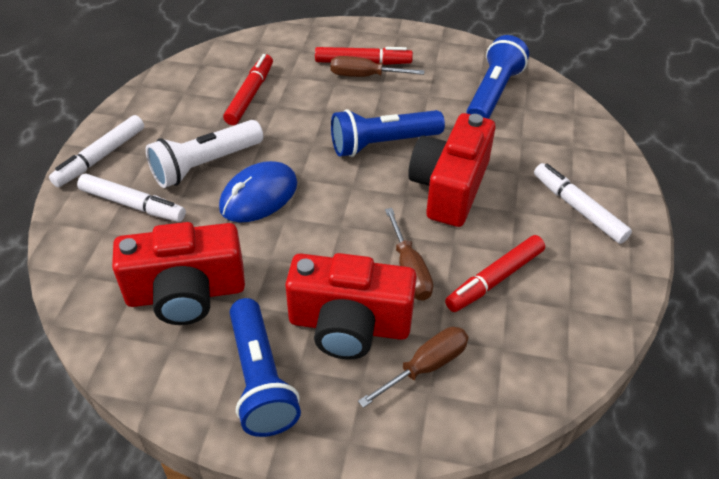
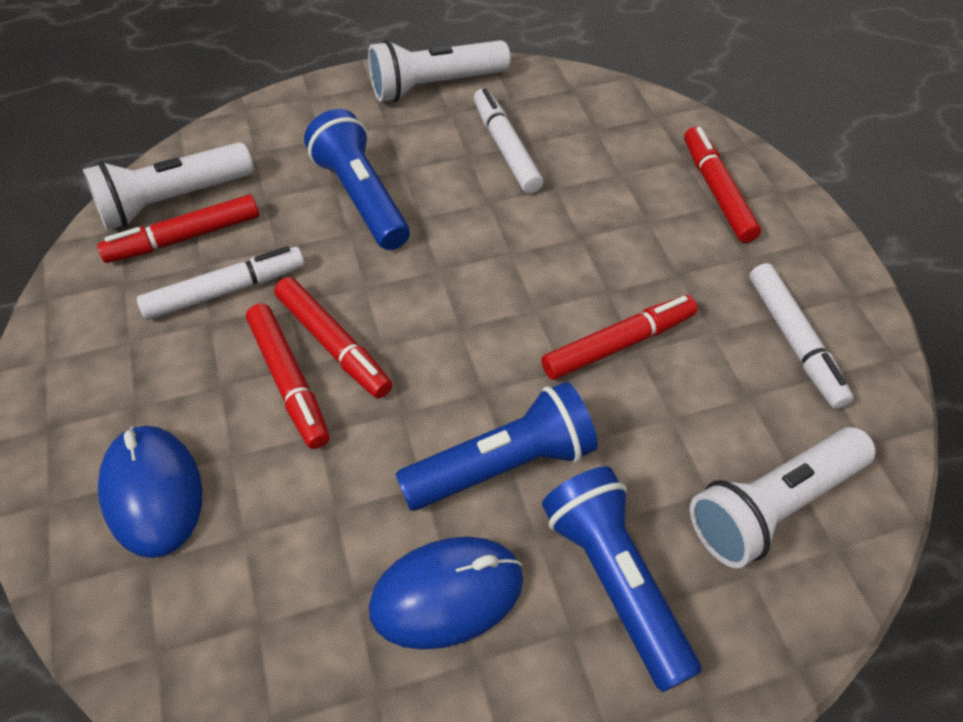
blue mouse: 1 -> 2
brown screwdriver: 3 -> 0
red camera: 3 -> 0
red marker: 3 -> 5
white flashlight: 1 -> 3

